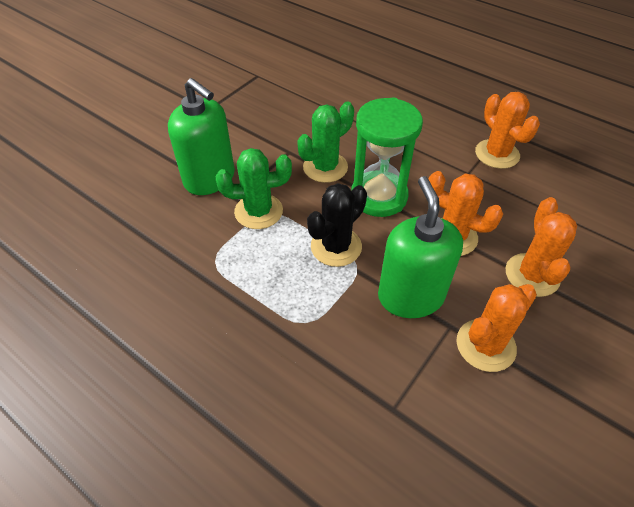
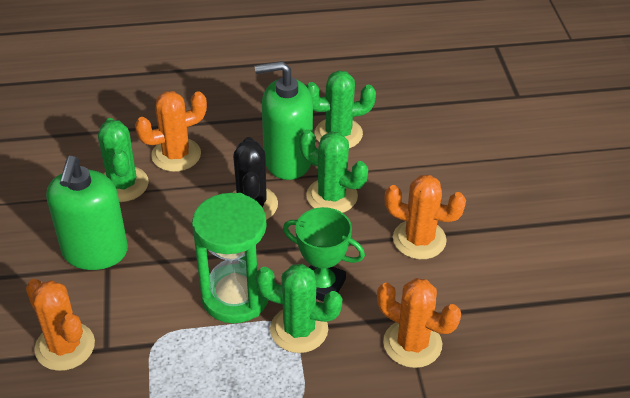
green cactus: 2 -> 4
green trophy: 0 -> 1

